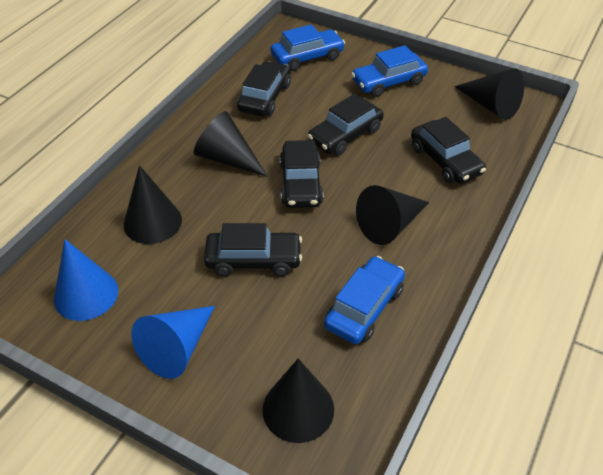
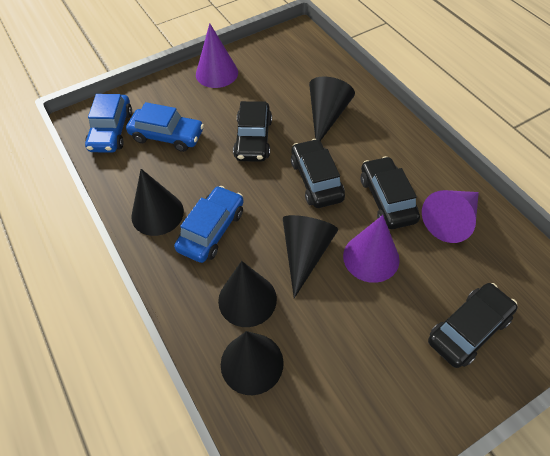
black car: 5 -> 4
blue cone: 2 -> 0
purple cone: 0 -> 3

